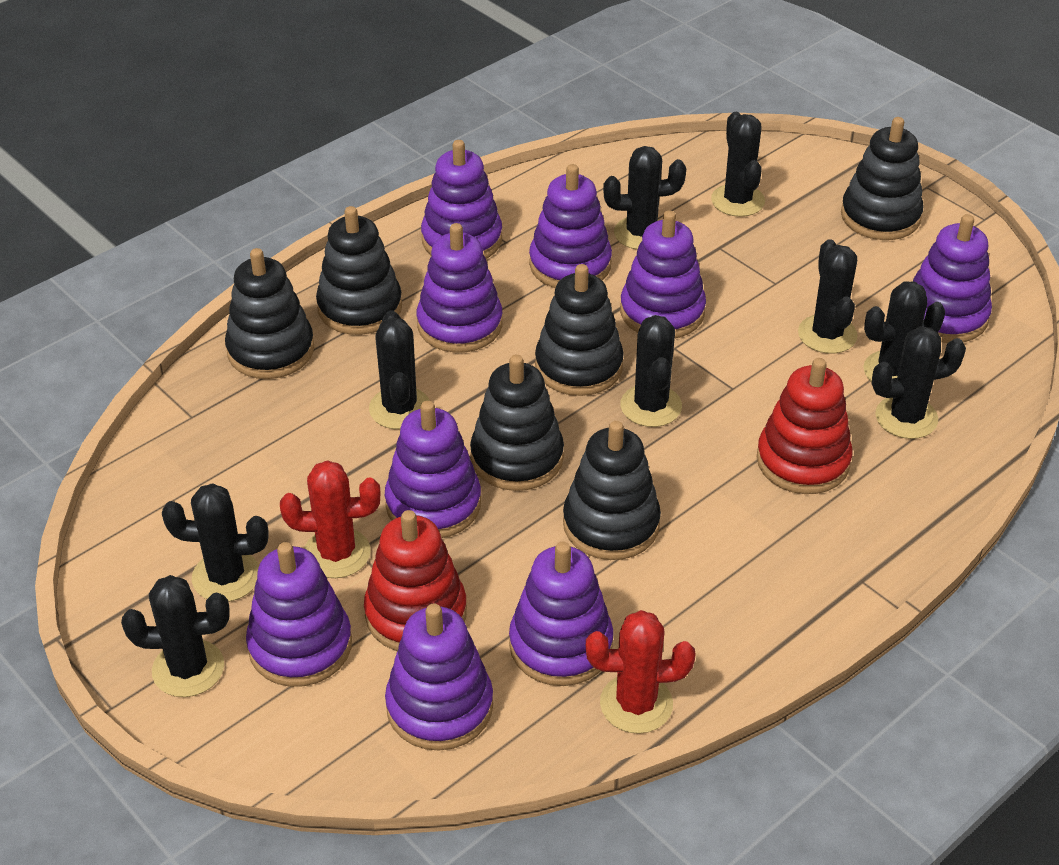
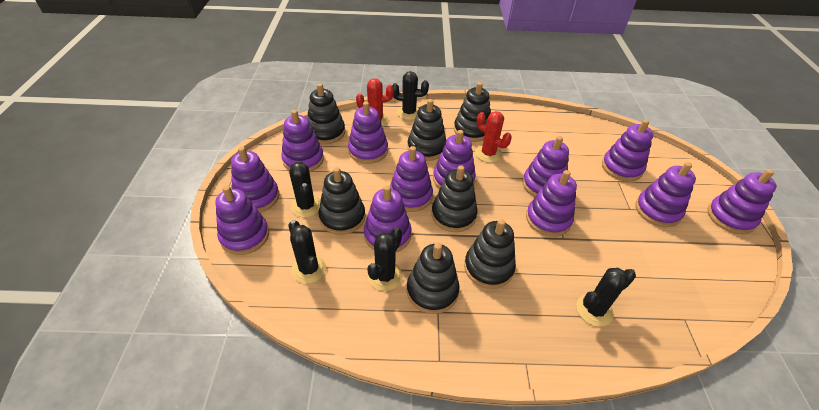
black cactus: 9 -> 5
black stacking toy: 6 -> 7
purple stacking toy: 9 -> 12
red stacking toy: 2 -> 0

